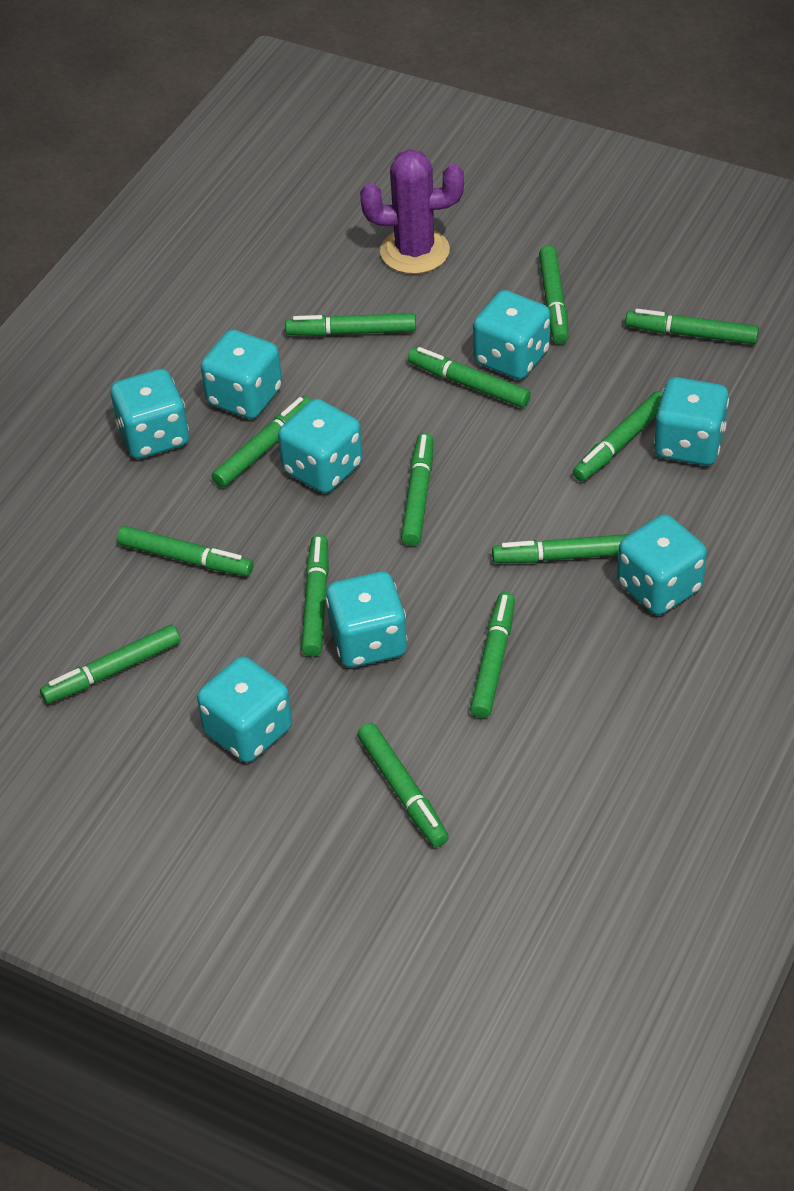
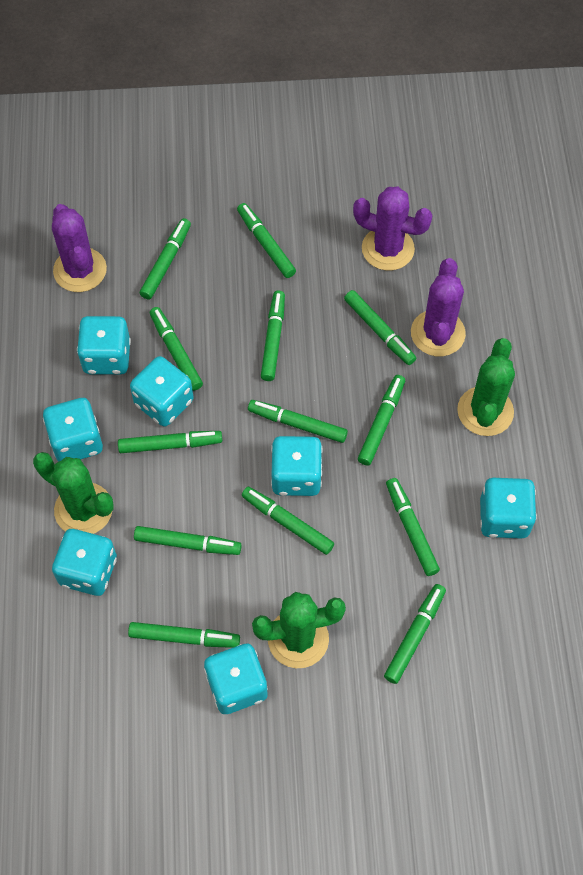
green cactus: 0 -> 3
purple cactus: 1 -> 3
turquoise dice: 8 -> 7

